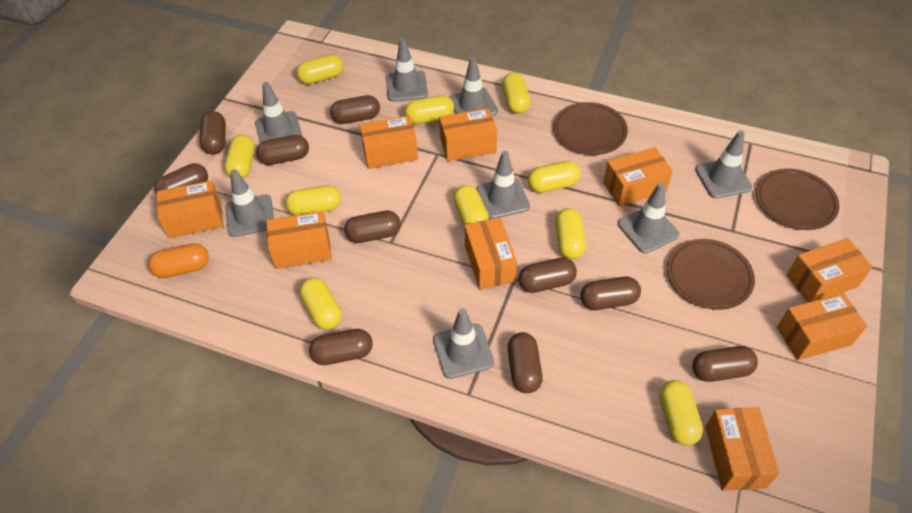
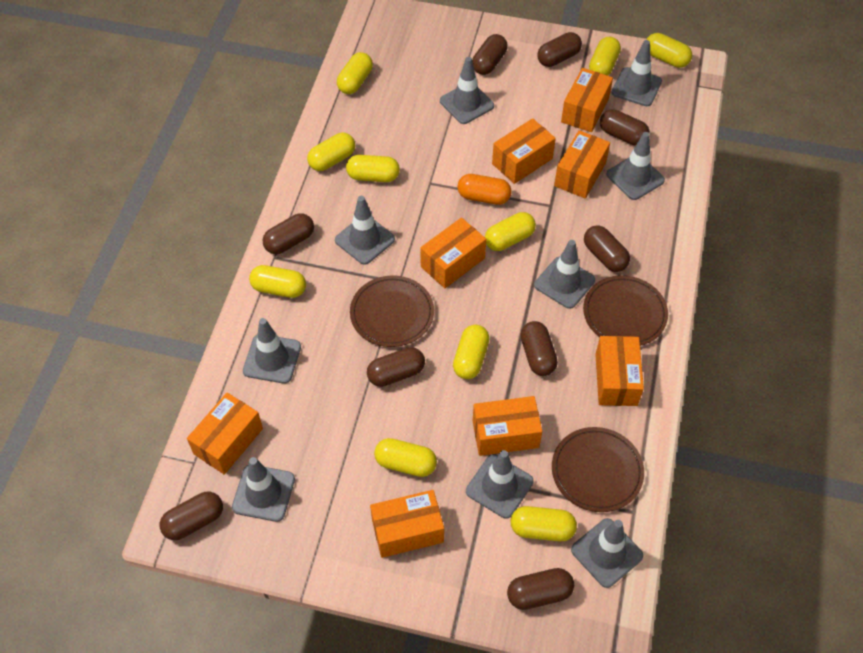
brown capsule: 10 -> 9
grey traffic cone: 8 -> 9
orange box: 9 -> 8

